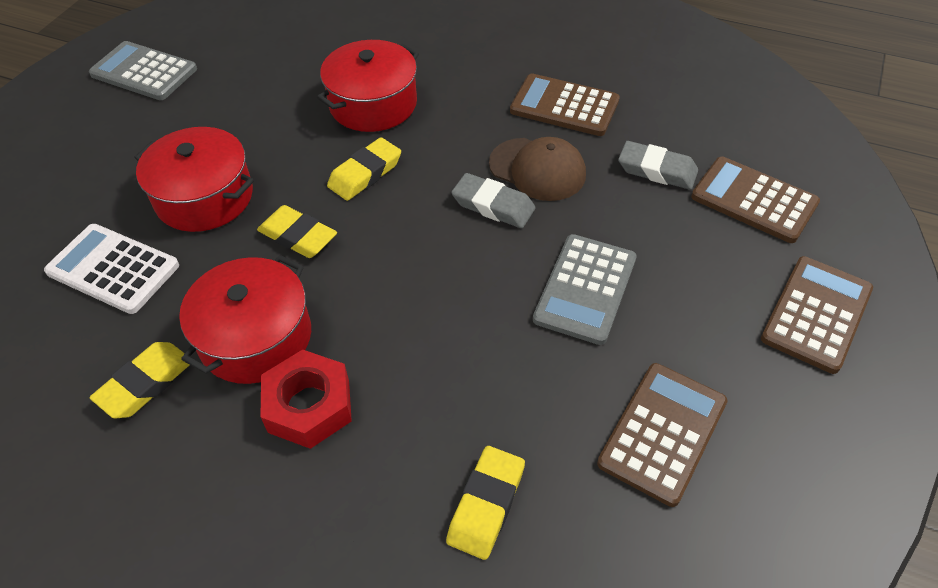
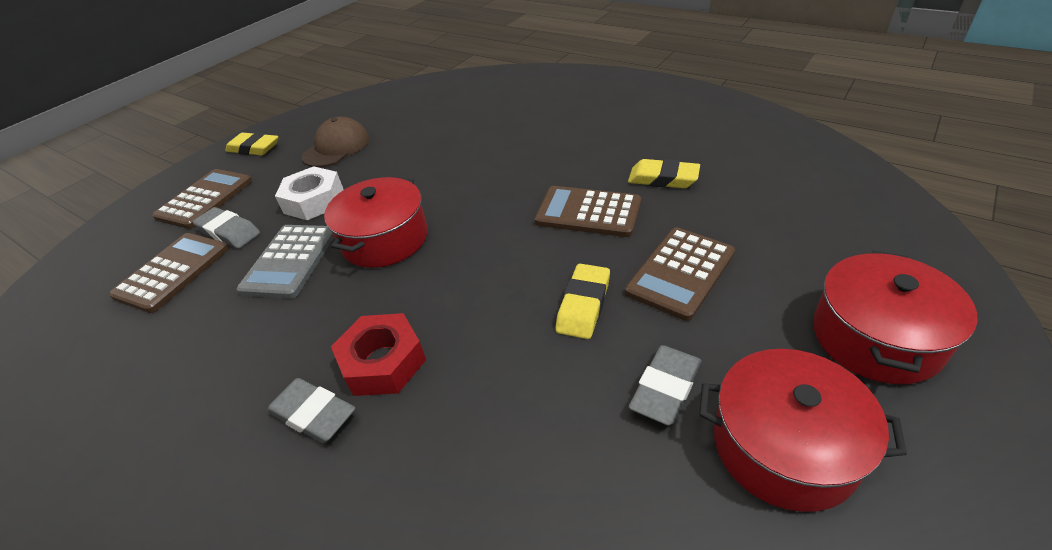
grey calculator: 2 -> 1
grey eraser: 2 -> 3
white calculator: 1 -> 0
white nut: 0 -> 1
yellow eraser: 4 -> 3

